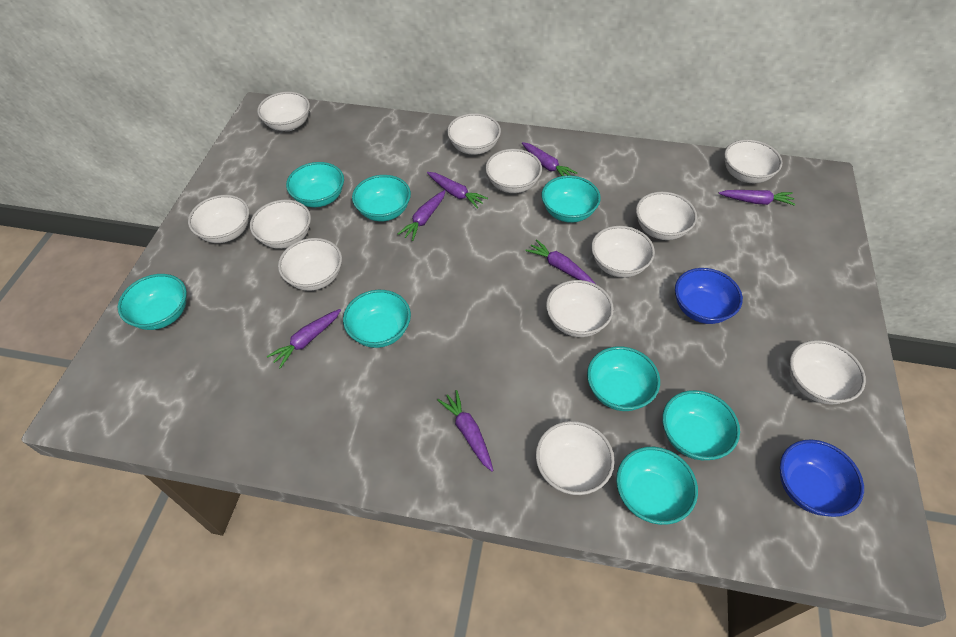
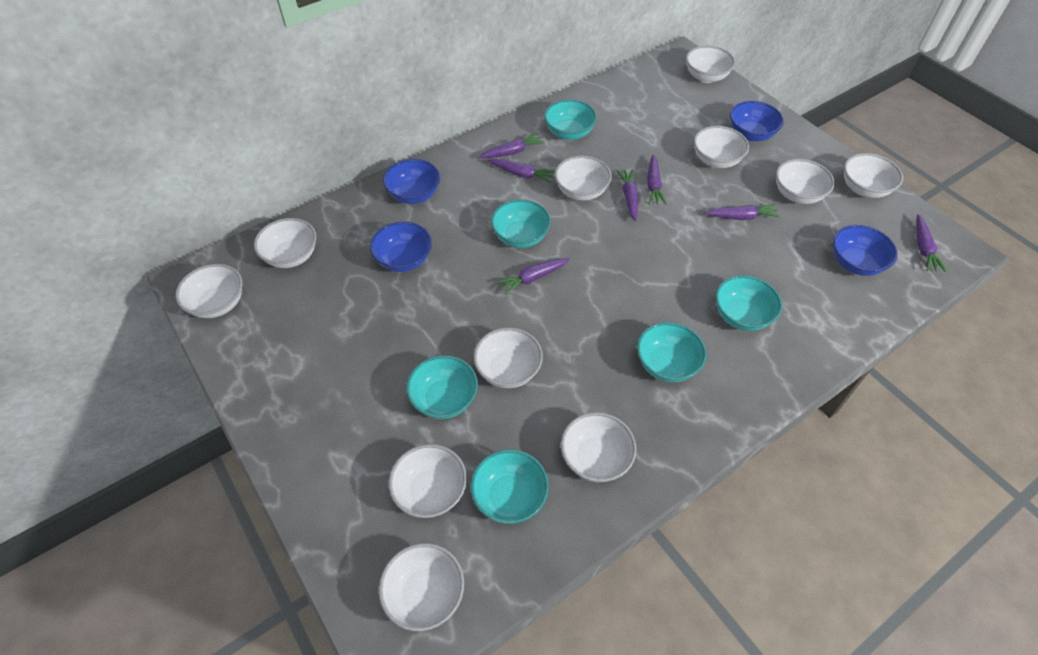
blue bowl: 2 -> 4
turquoise bowl: 8 -> 6
white bowl: 12 -> 11

